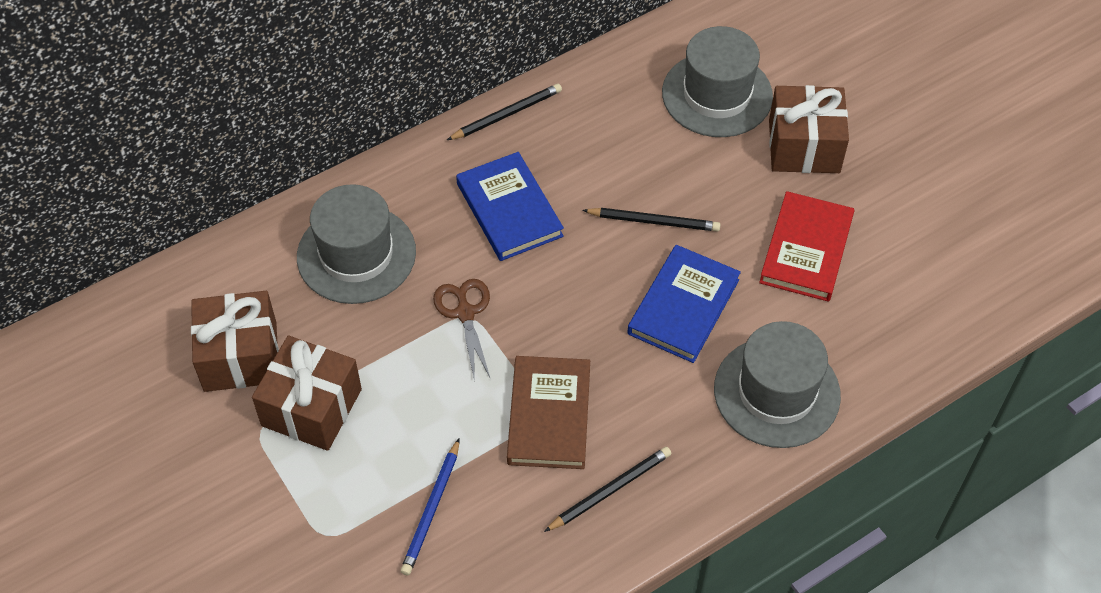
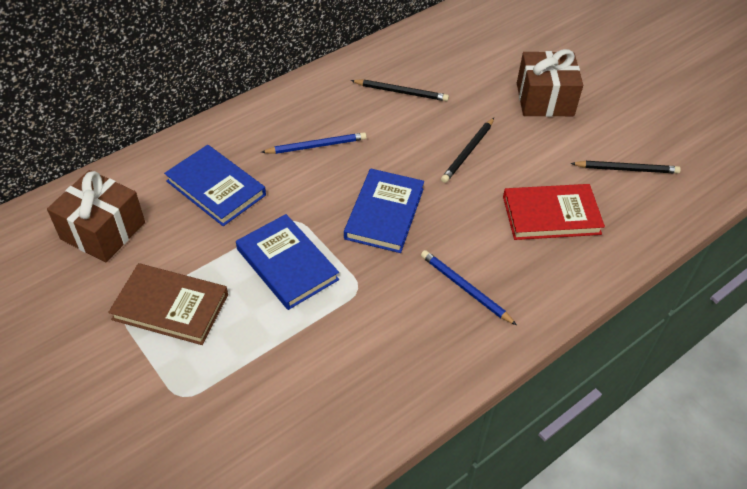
blue book: 2 -> 3
blue pencil: 1 -> 2
brown gift: 3 -> 2
brown scissors: 1 -> 0
grey hat: 3 -> 0

